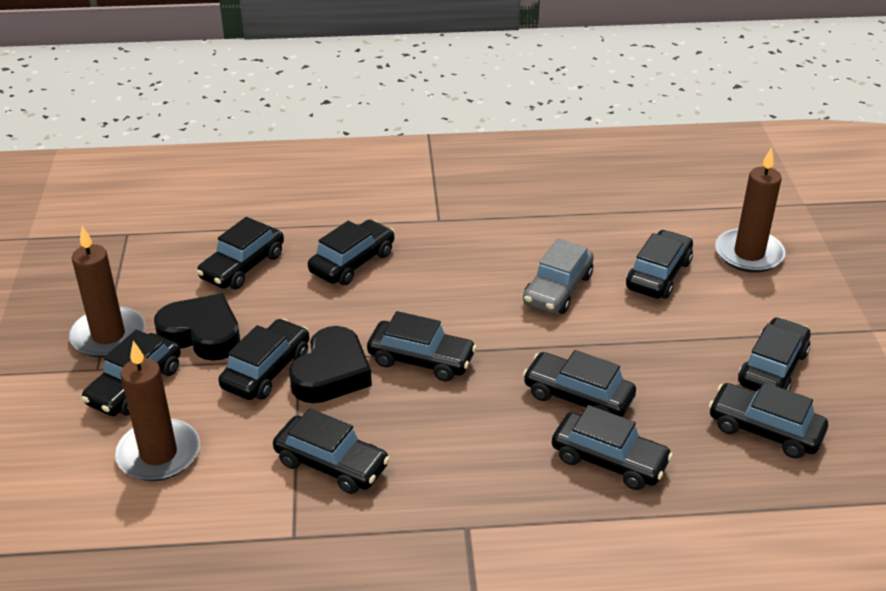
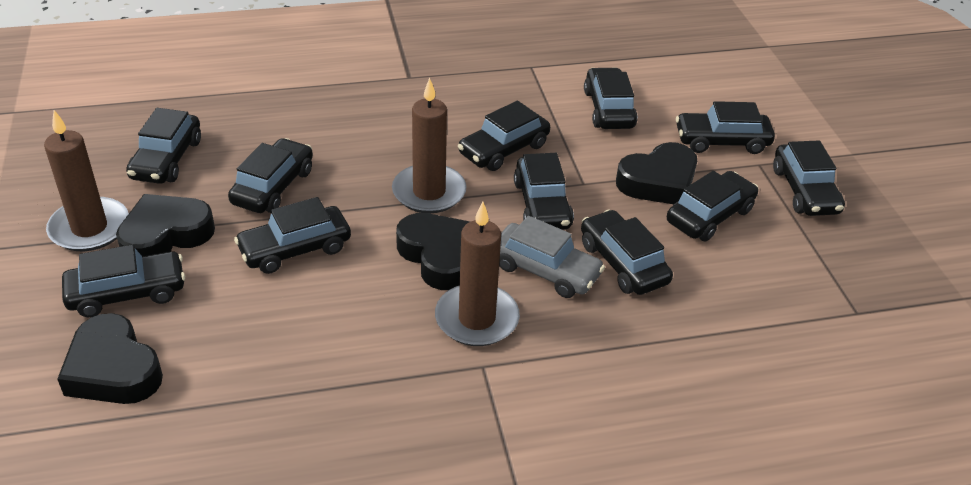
black heart: 2 -> 4

